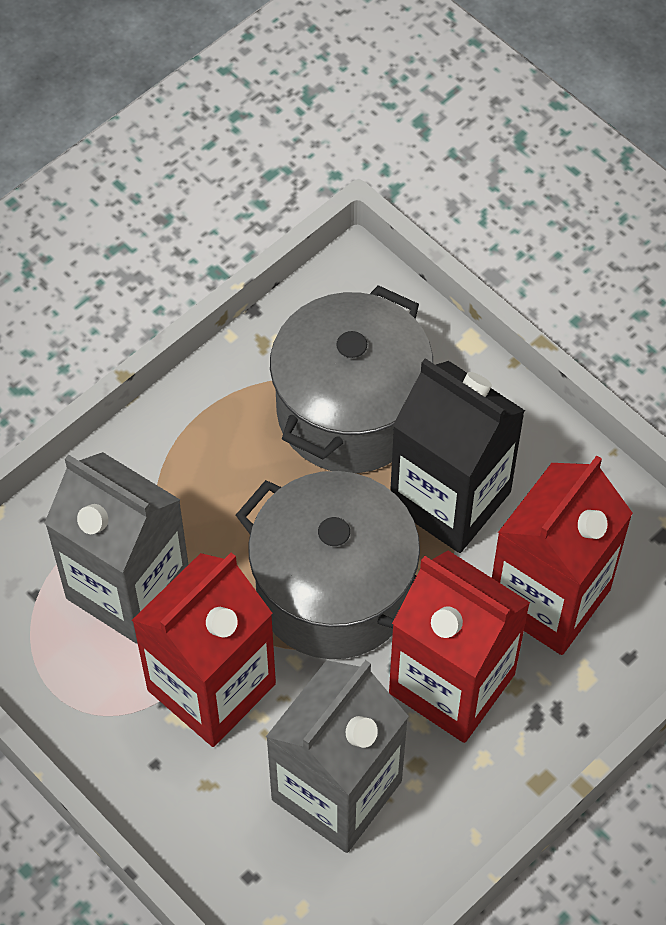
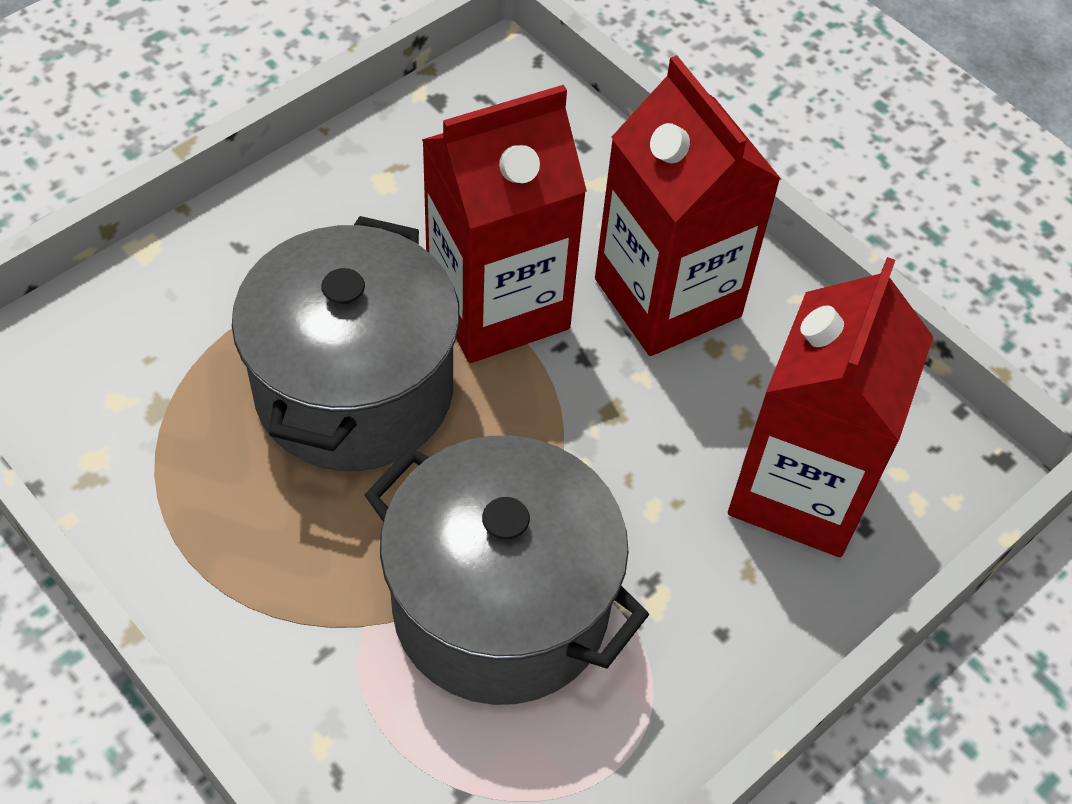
black carton: 1 -> 0
grey carton: 2 -> 0

